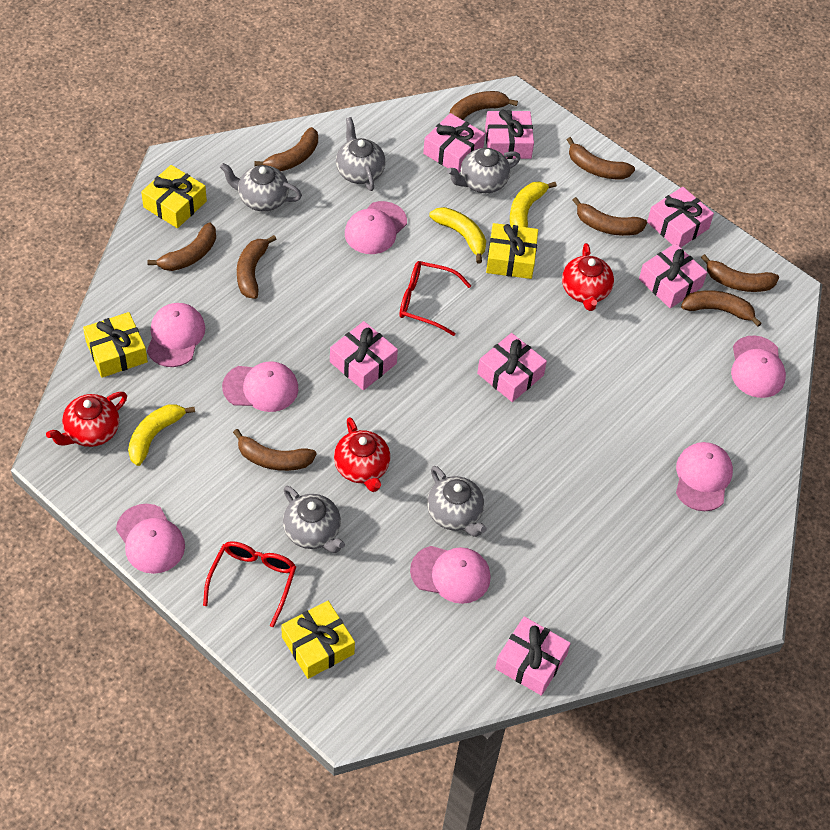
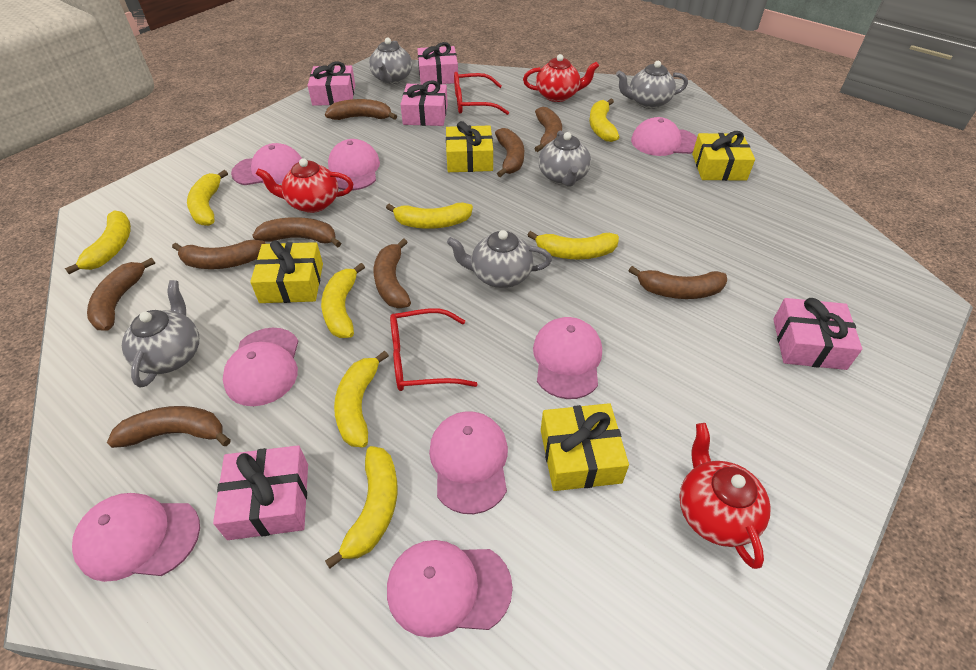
pink cap: 7 -> 8
pink gift: 7 -> 5
yellow banana: 3 -> 8

